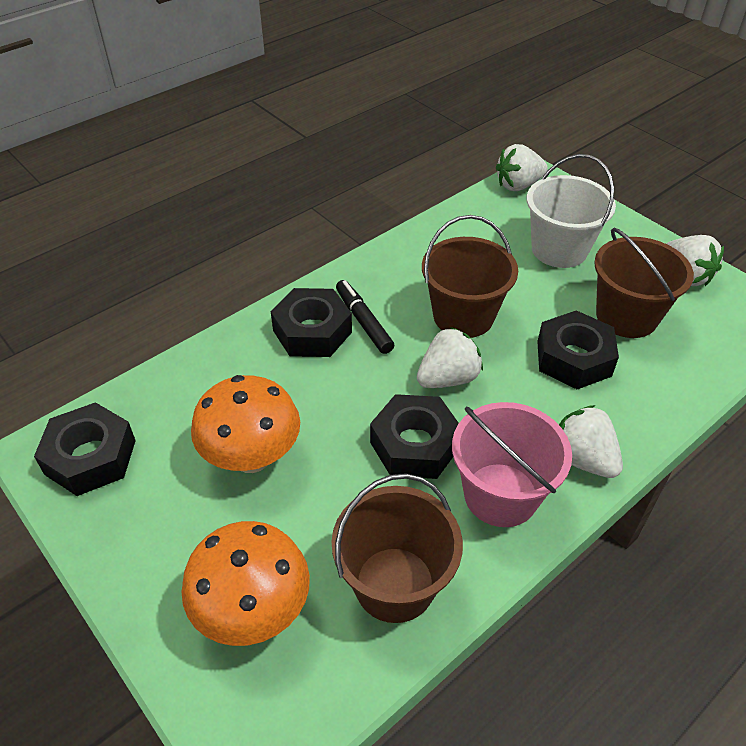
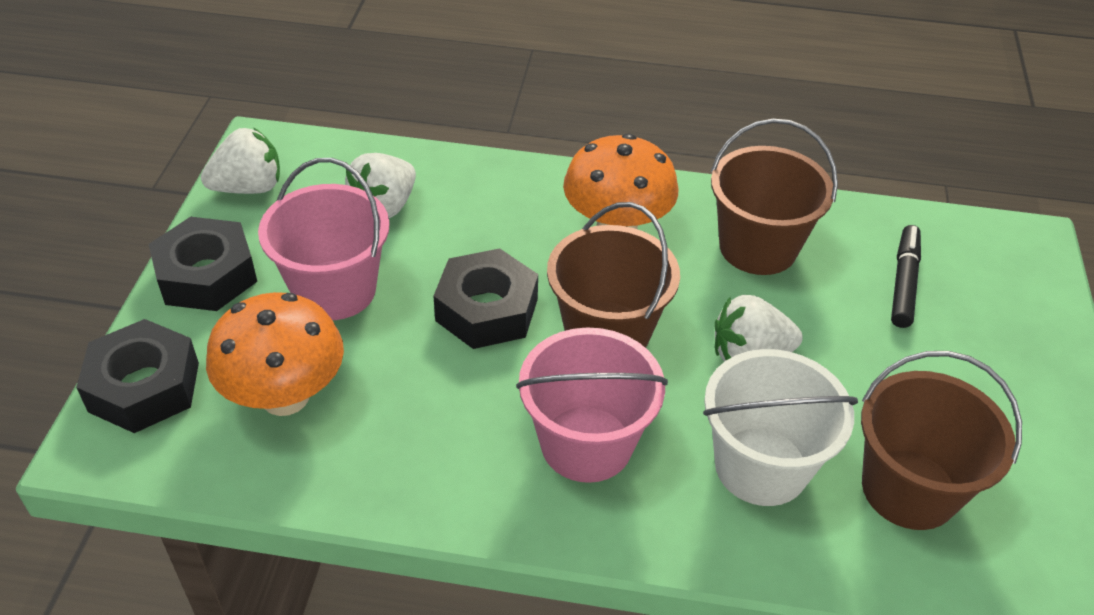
black nut: 4 -> 3
pink bucket: 1 -> 2
white strawberry: 4 -> 3

